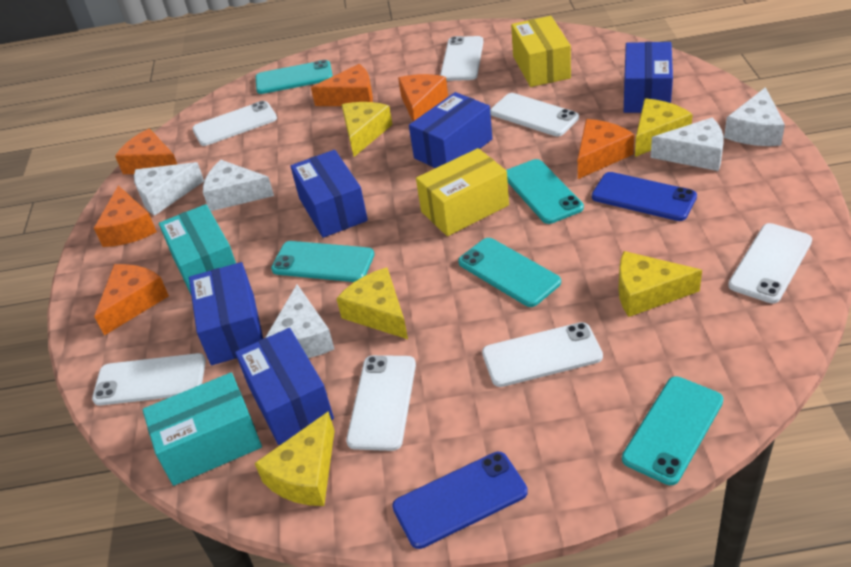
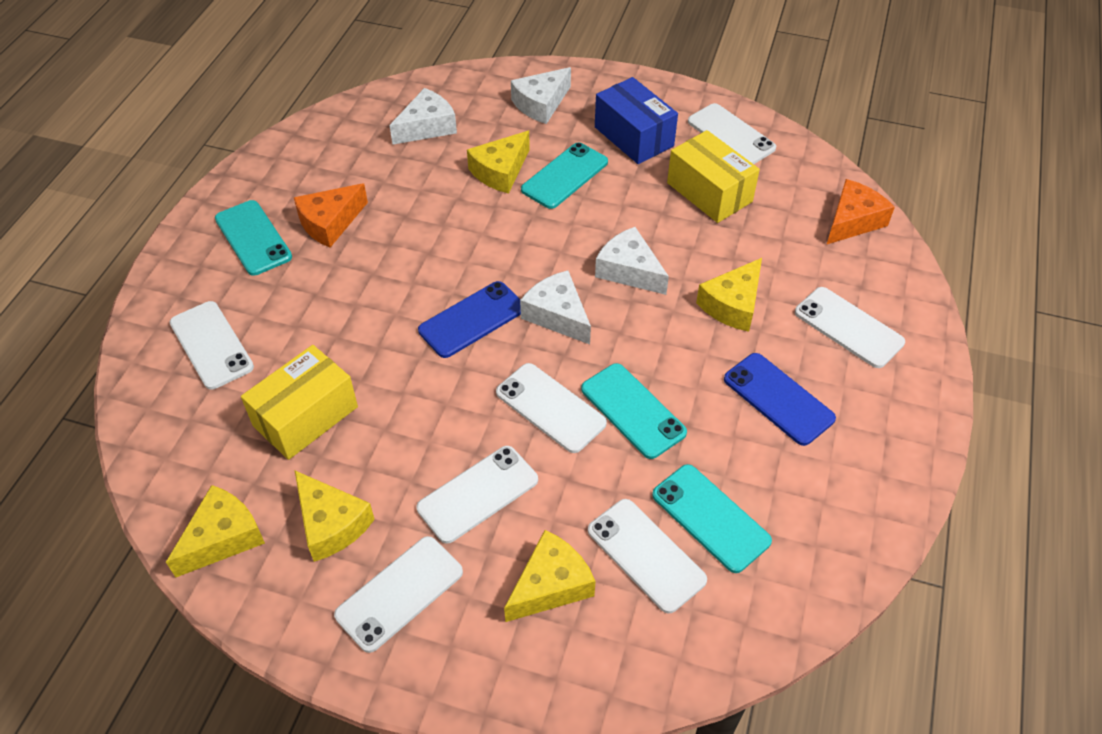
blue box: 5 -> 1
orange cheese: 6 -> 2
turquoise box: 2 -> 0
turquoise phone: 5 -> 4
white cheese: 5 -> 4

